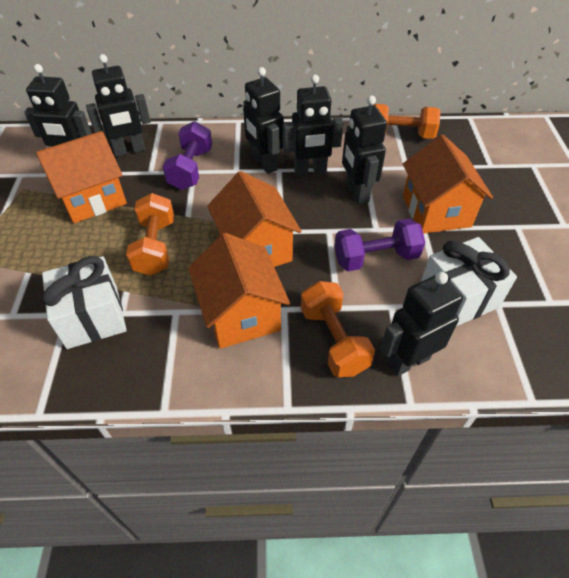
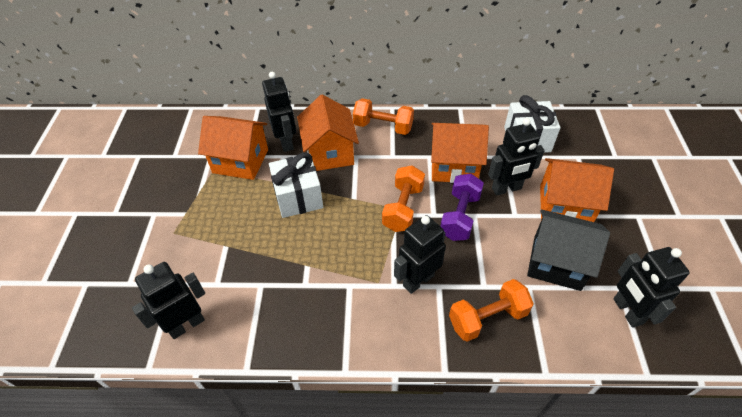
black house: 0 -> 1
black robot: 6 -> 5
purple dumbbell: 2 -> 1

